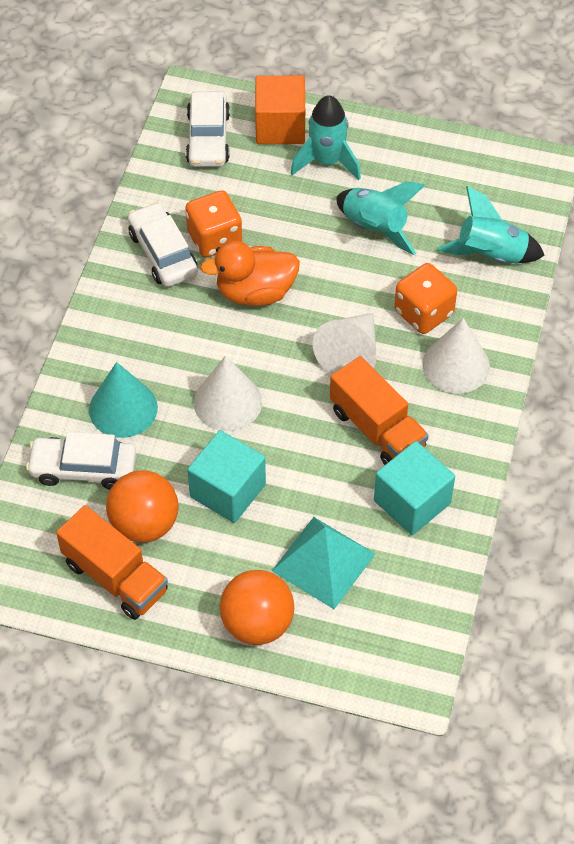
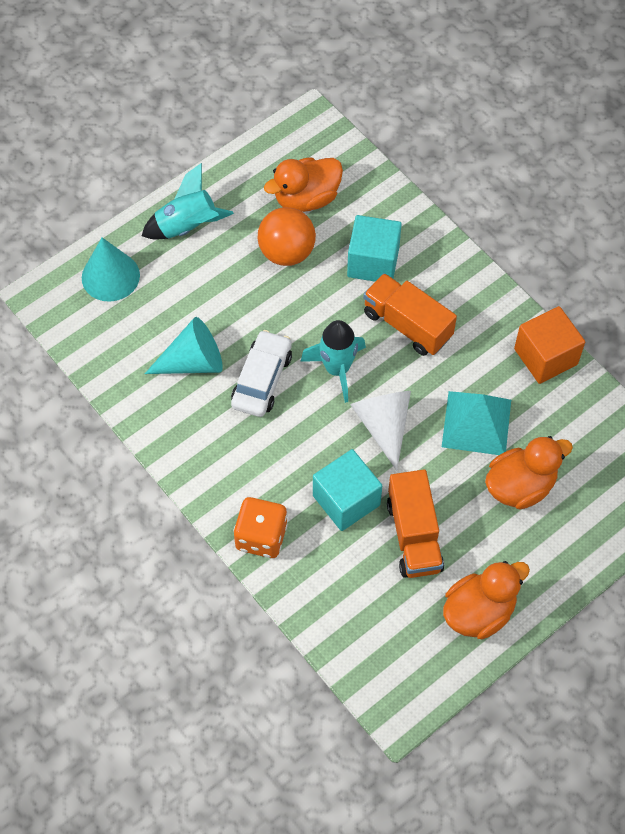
orange ball: 2 -> 1
orange dice: 2 -> 1
orange duck: 1 -> 3
turquoise cone: 1 -> 2
turquoise rocket: 3 -> 2
white car: 3 -> 1
white cone: 3 -> 1

